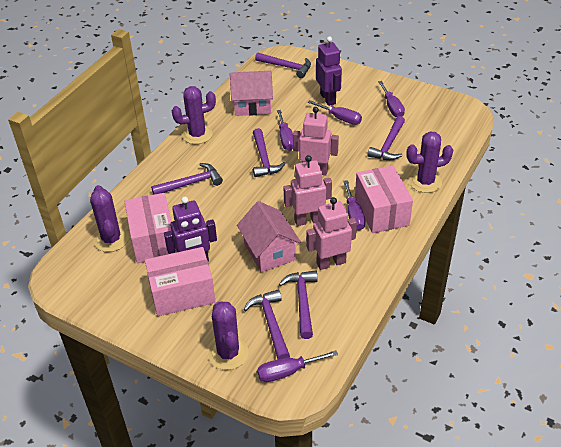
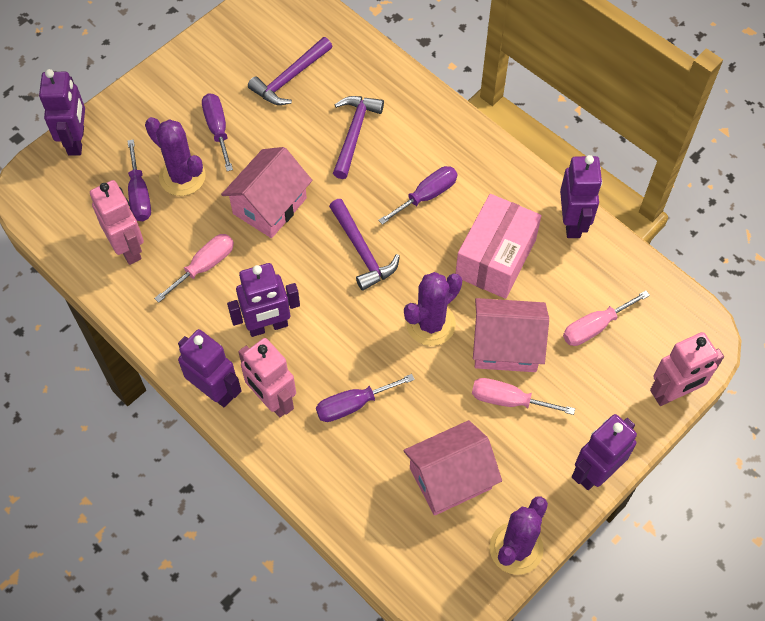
pink box: 3 -> 1
pink house: 2 -> 3
pink screwdriver: 0 -> 3
purple cactus: 4 -> 3
purple hammer: 6 -> 3
purple robot: 2 -> 5
purple screwdriver: 5 -> 4

